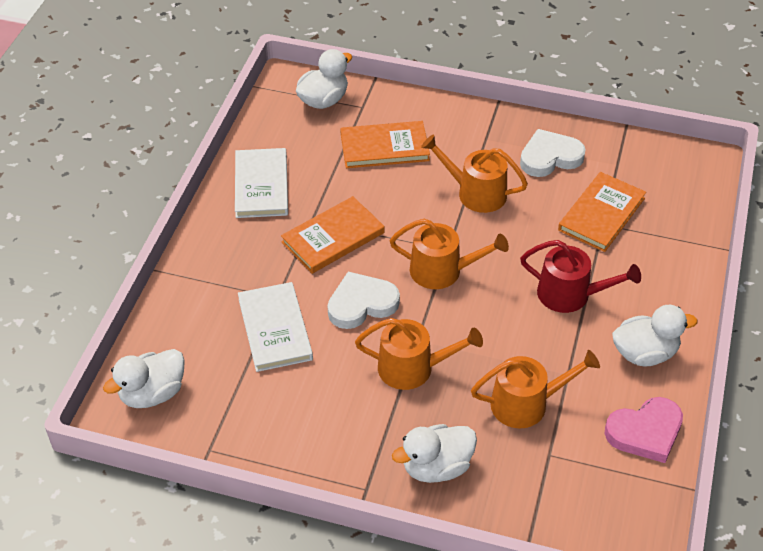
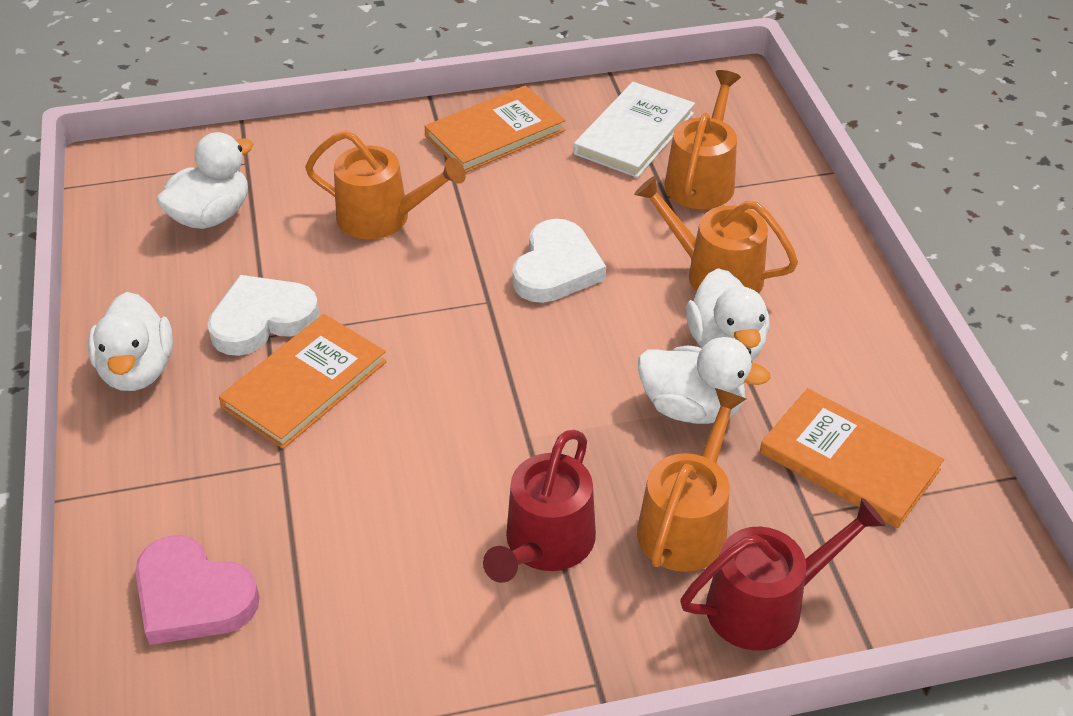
red watering can: 1 -> 2
white book: 2 -> 1

